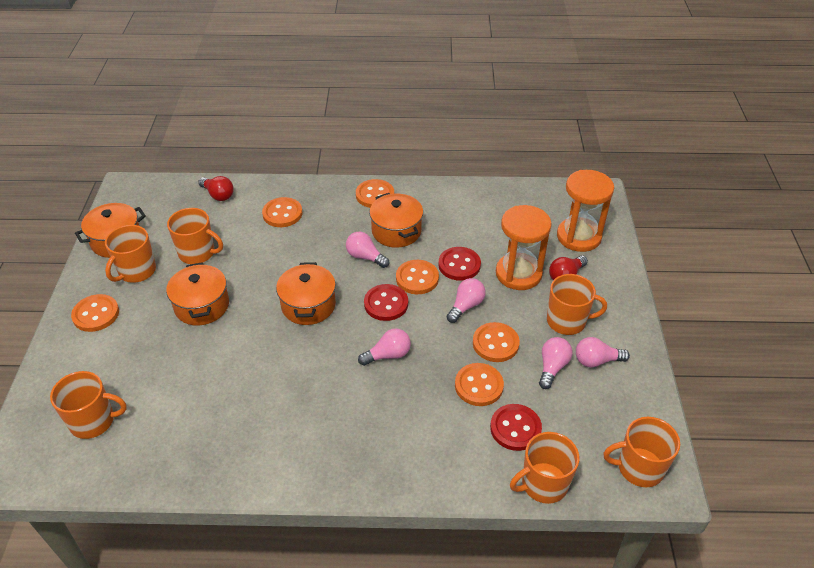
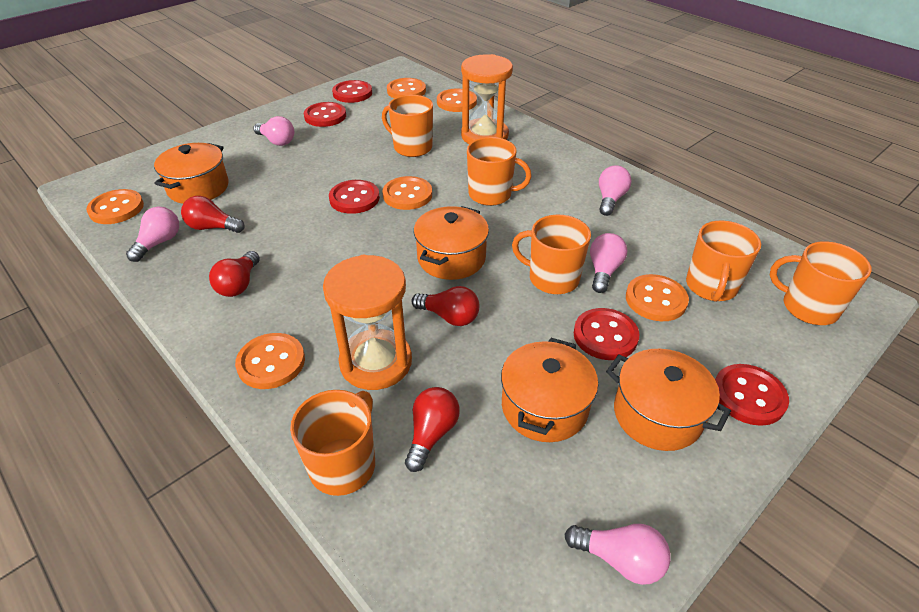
red button: 3 -> 5
red light bulb: 2 -> 4

